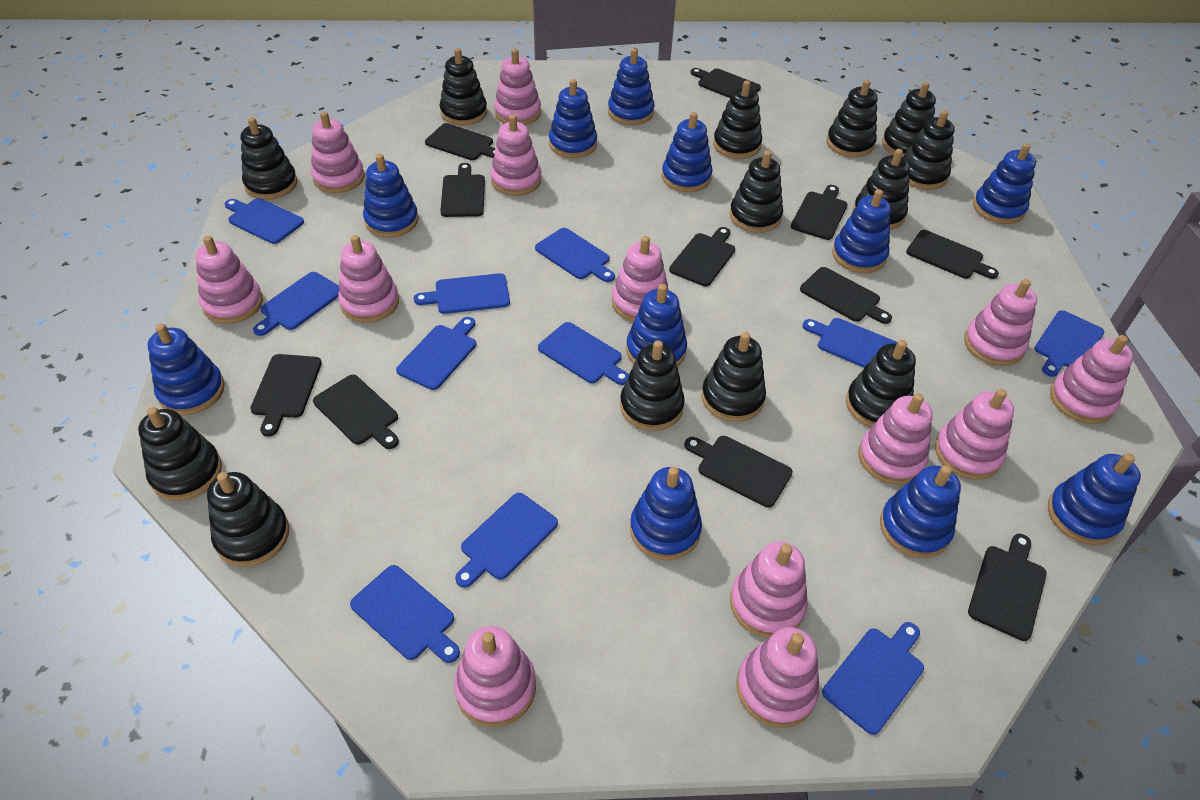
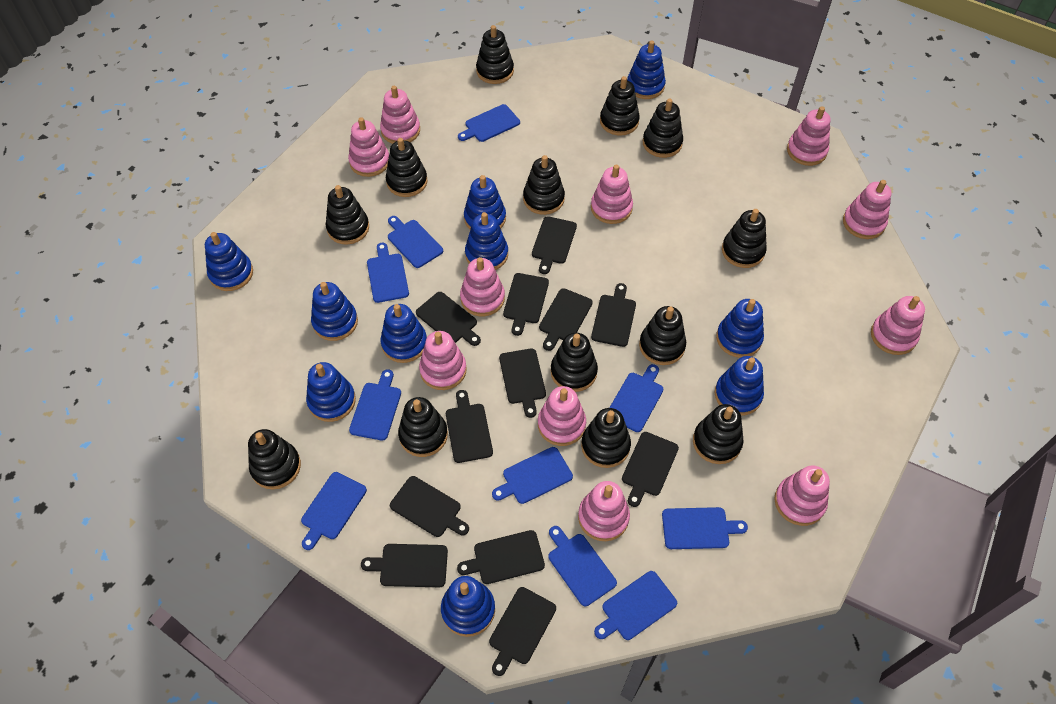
black cutting board: 11 -> 12
blue cutting board: 11 -> 10
blue stacking toy: 11 -> 10
pink stacking toy: 13 -> 11

